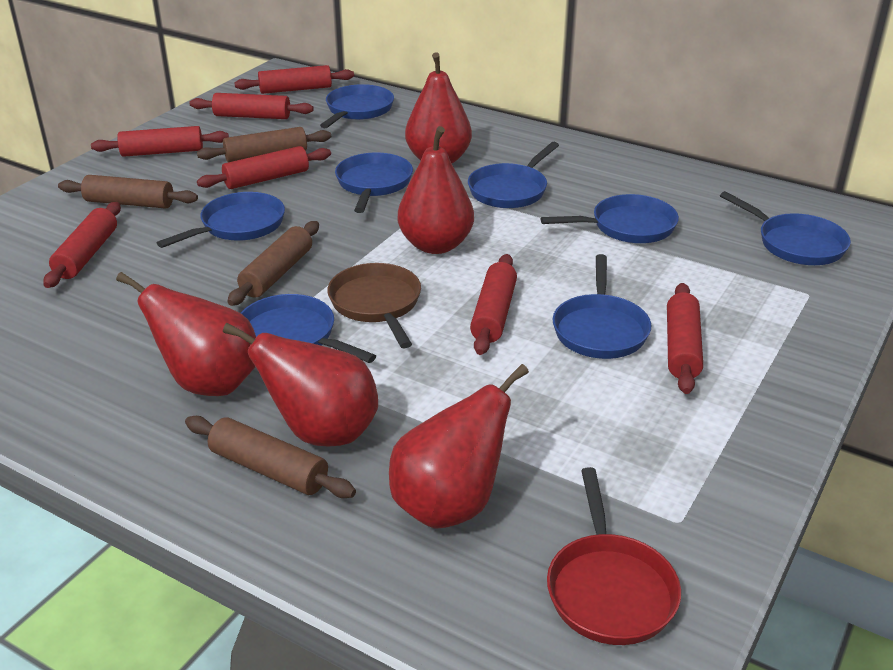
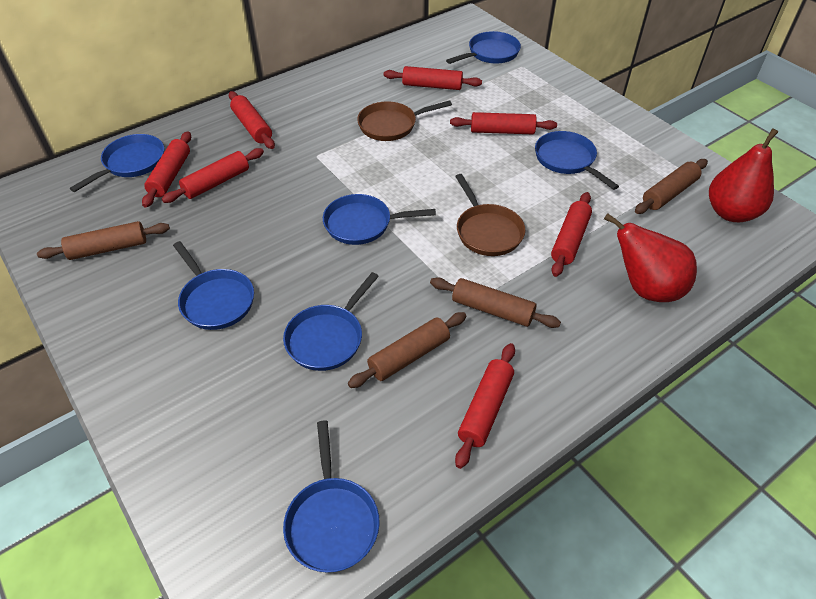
blue pan: 8 -> 7
brown pan: 1 -> 2
red pan: 1 -> 0
red pear: 5 -> 2

